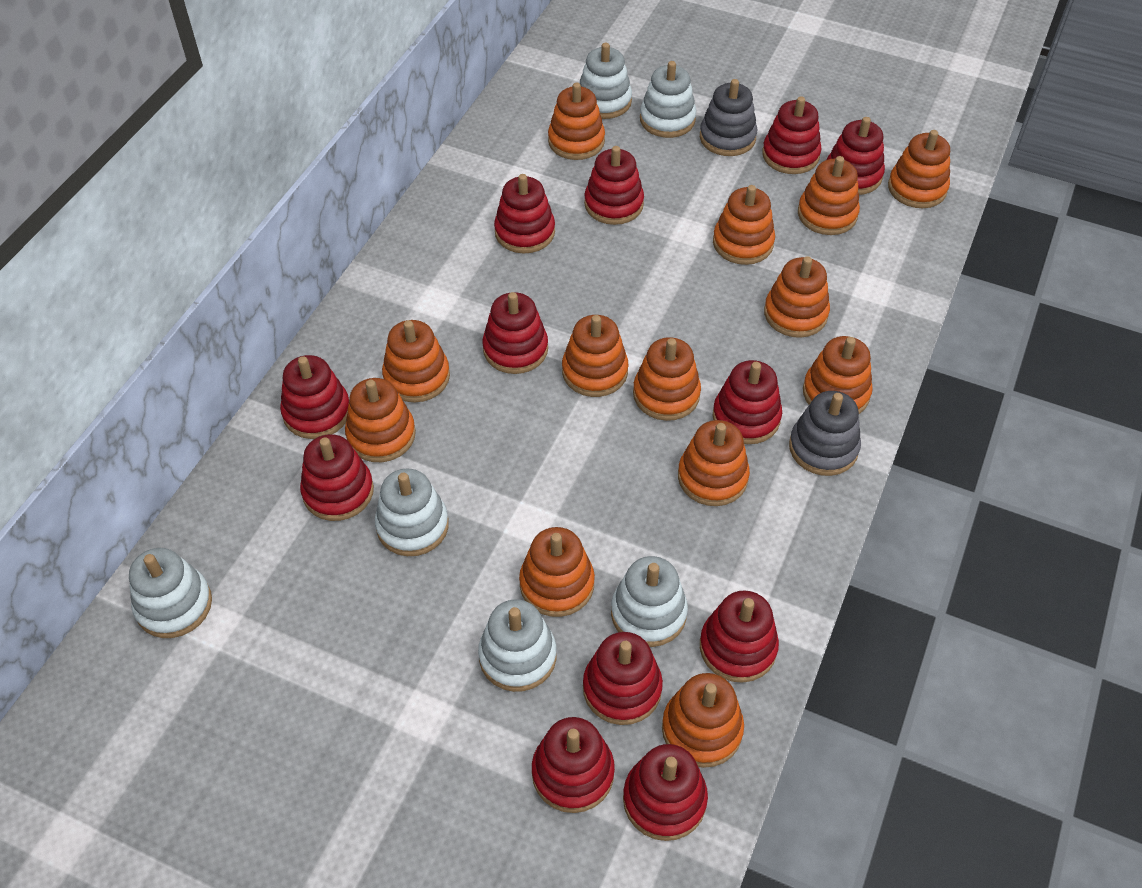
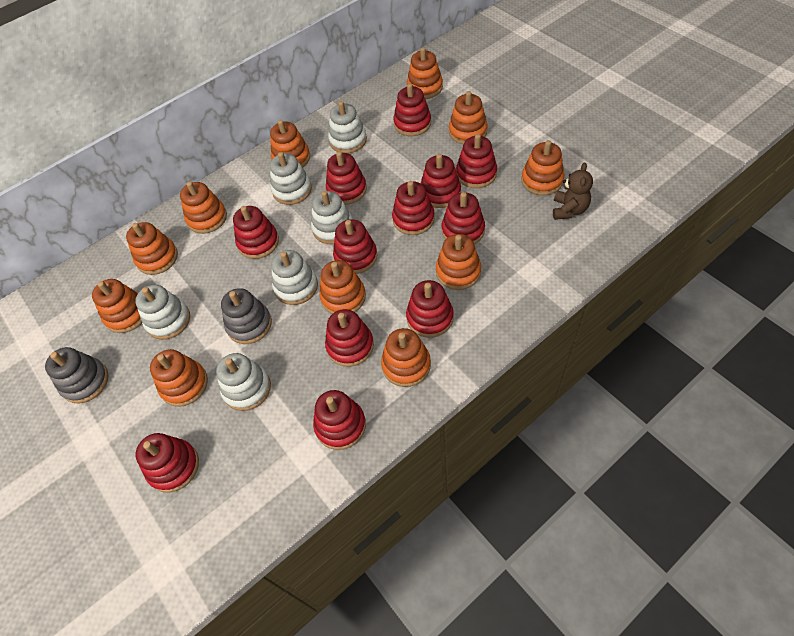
brown teddy bear: 0 -> 1
orange stacking toy: 13 -> 11

